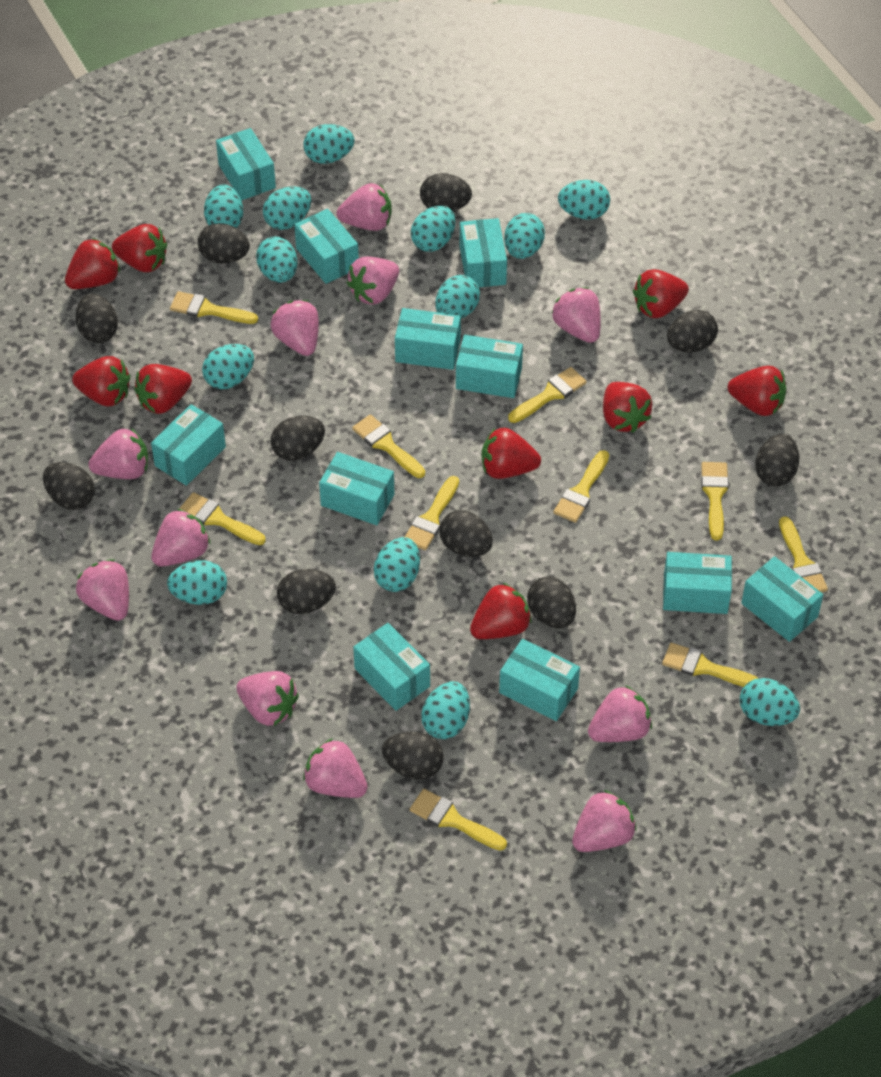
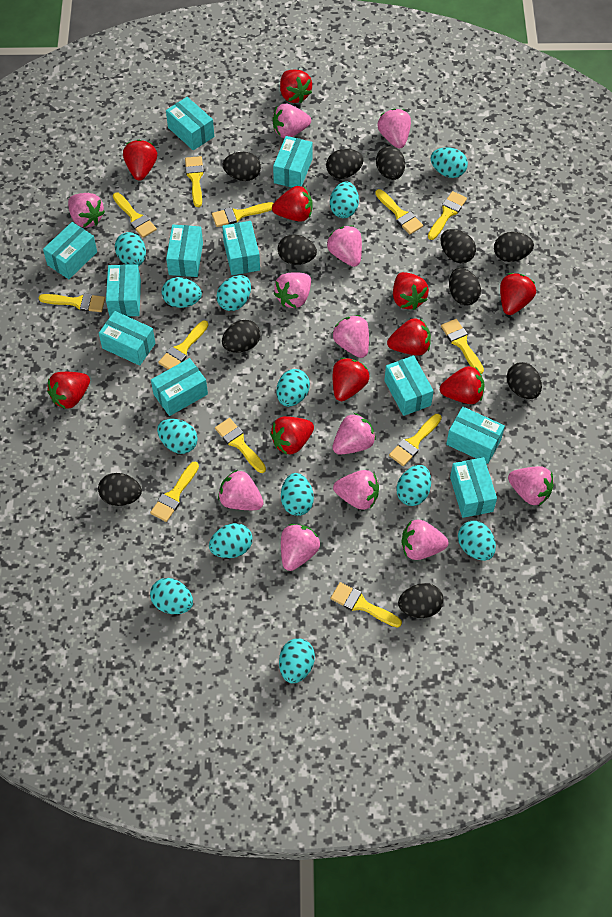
pink strawberry: 11 -> 12
red strawberry: 9 -> 10
yellow brush: 10 -> 12

